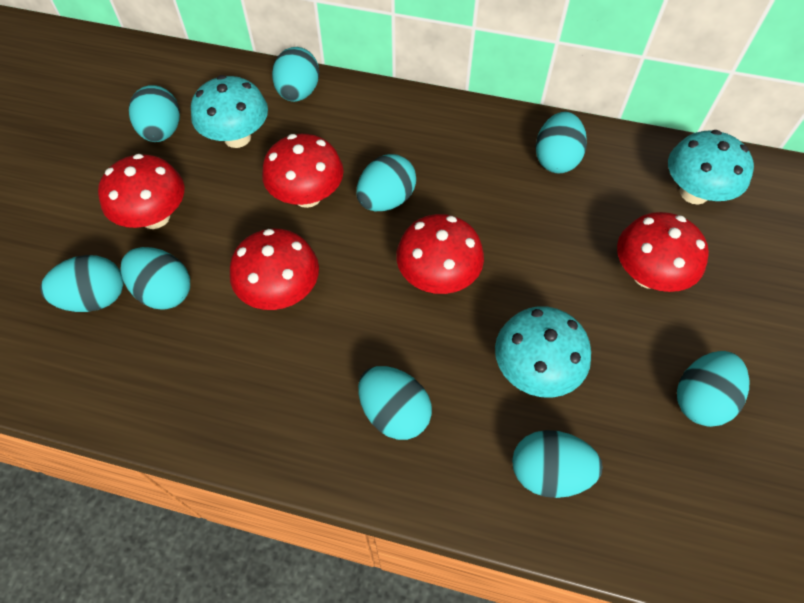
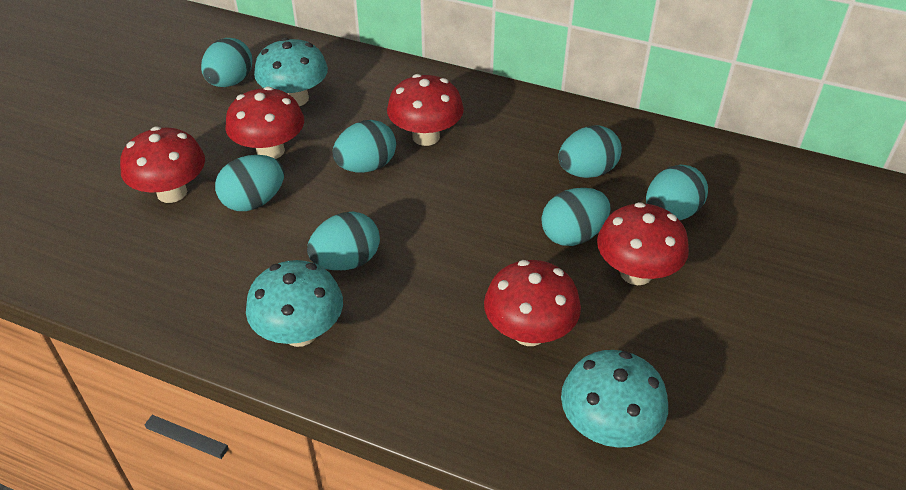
turquoise egg: 9 -> 7

